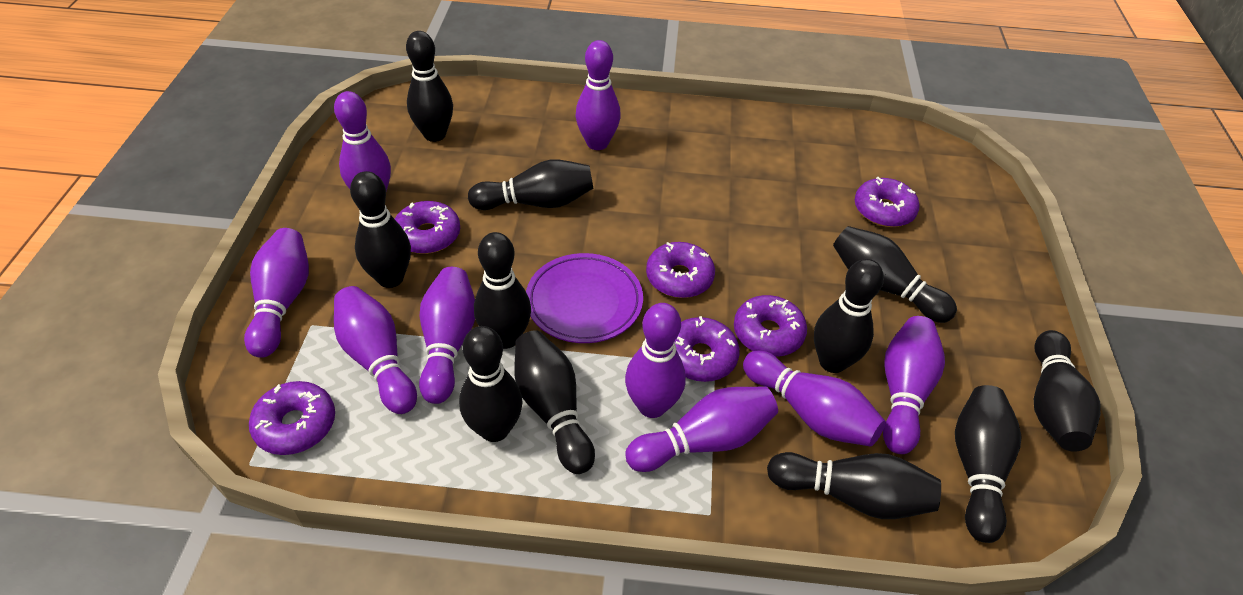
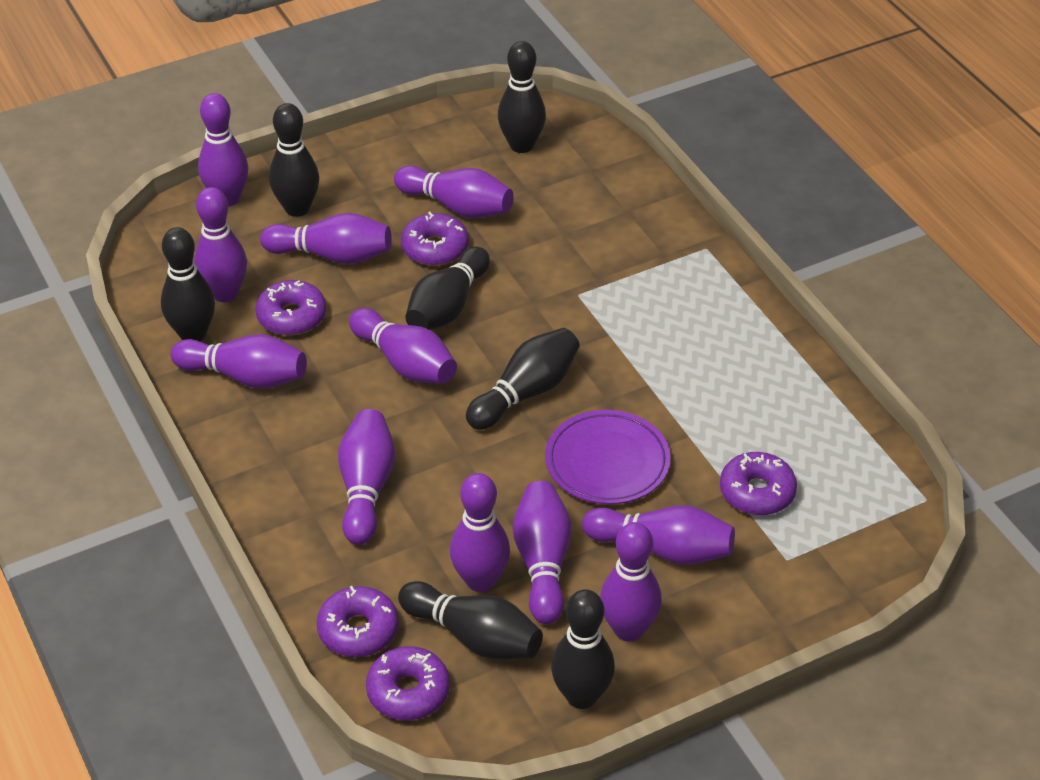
black bowling pin: 11 -> 7
purple bowling pin: 9 -> 11
purple donut: 6 -> 5

